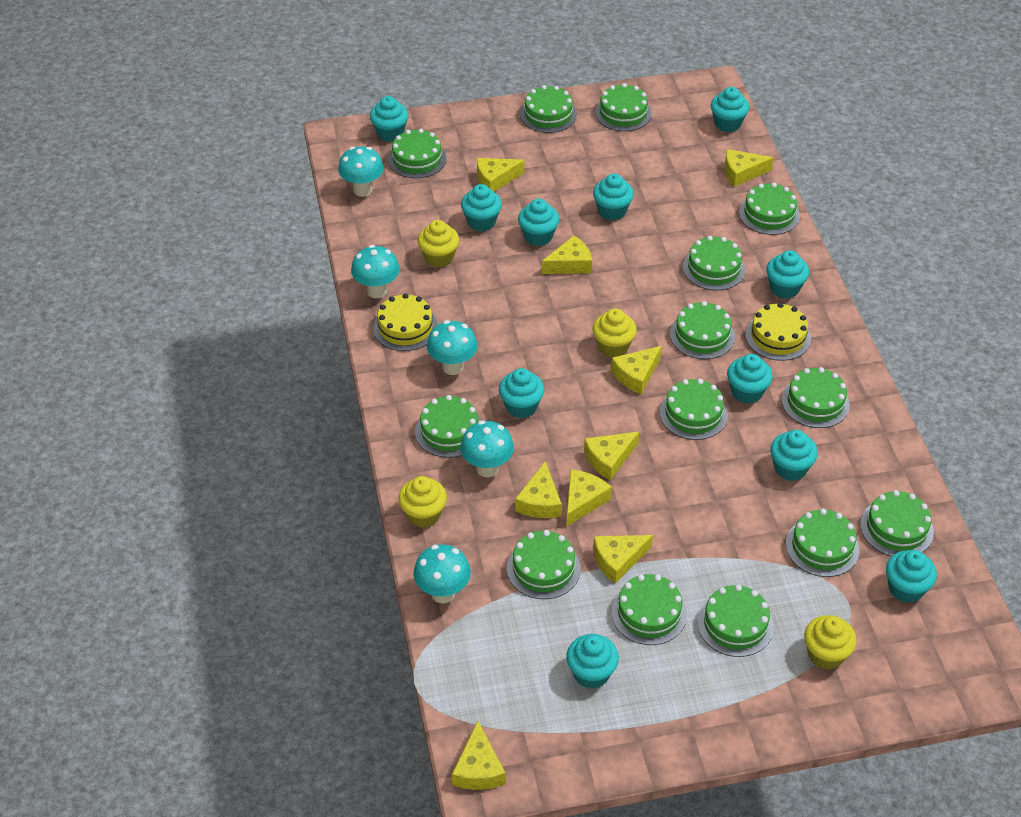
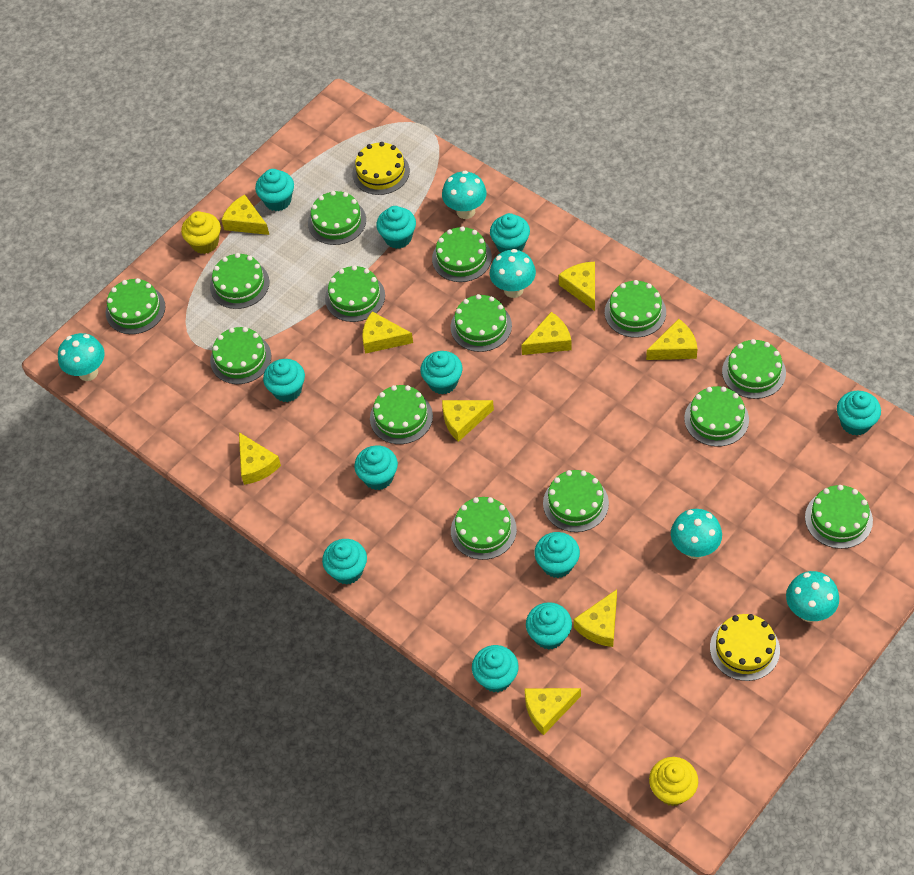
yellow cupcake: 4 -> 2

